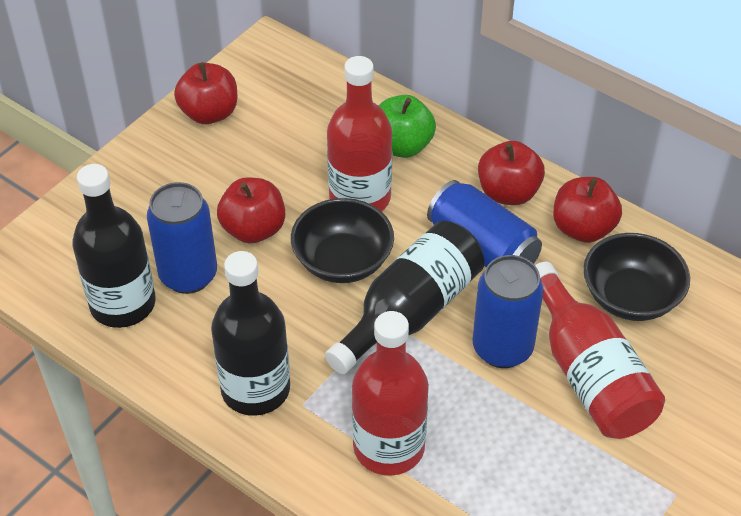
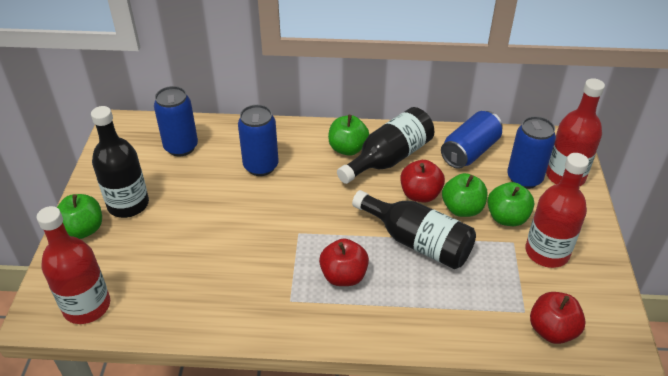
black bowl: 2 -> 0
blue can: 3 -> 4
green apple: 1 -> 4
red apple: 4 -> 3

